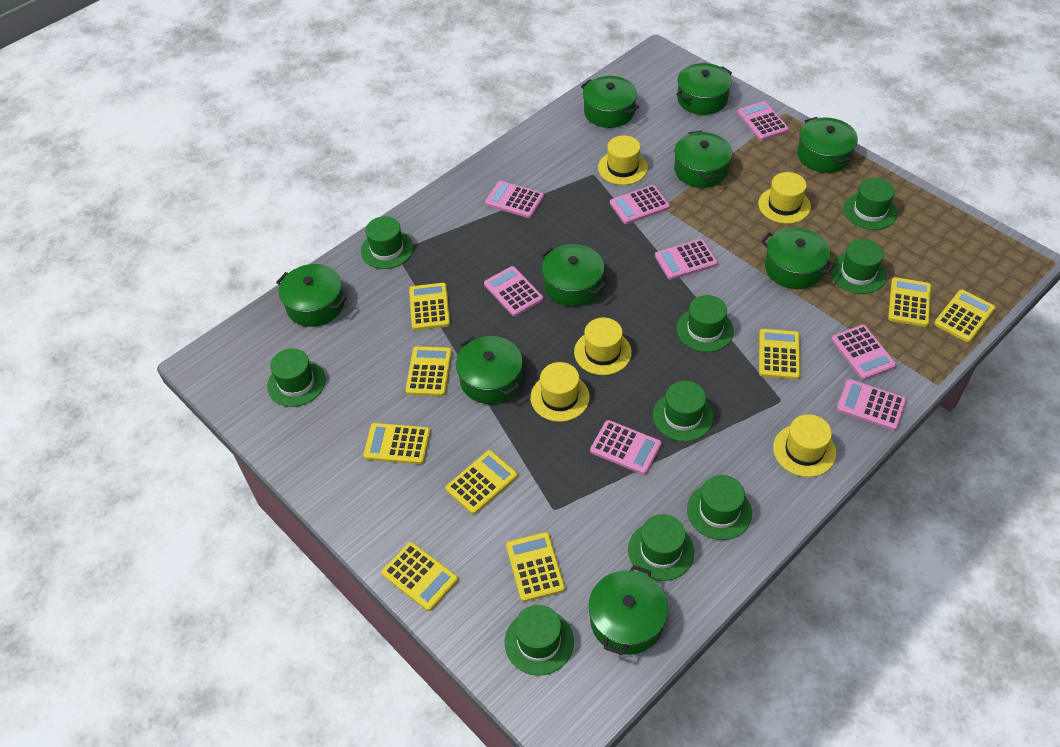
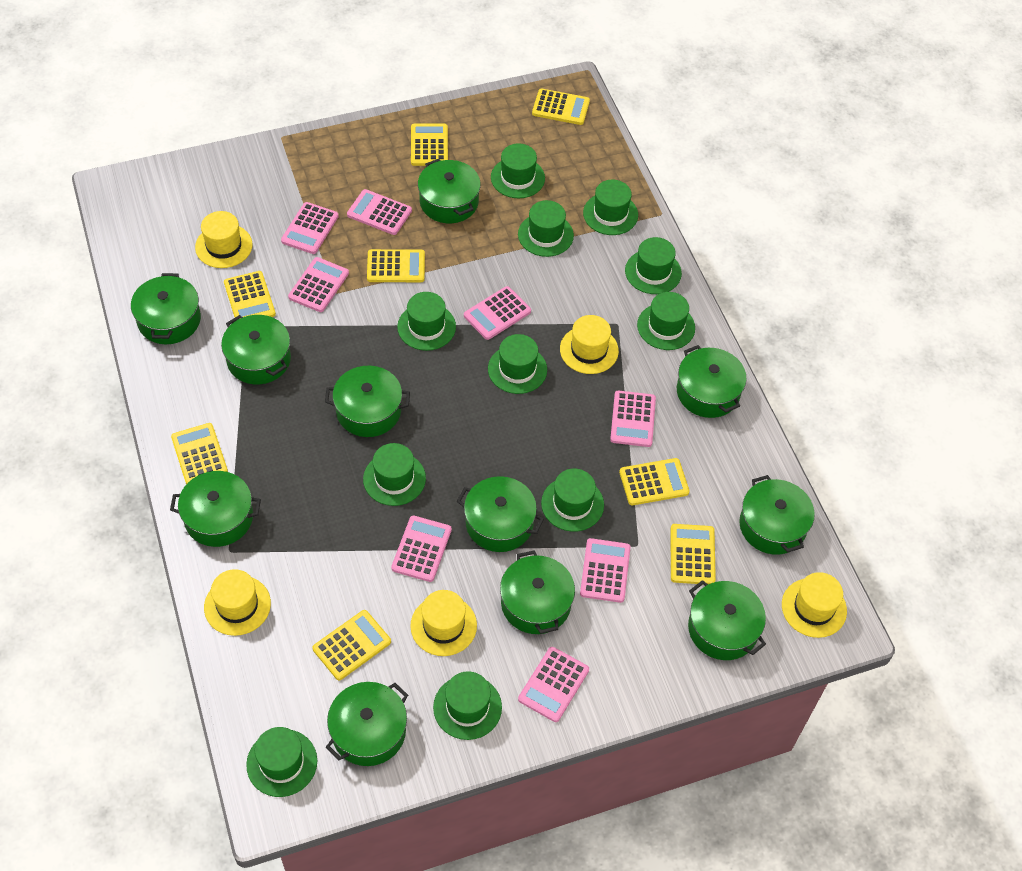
green hat: 9 -> 11
green pot: 9 -> 11
yellow calculator: 9 -> 8

